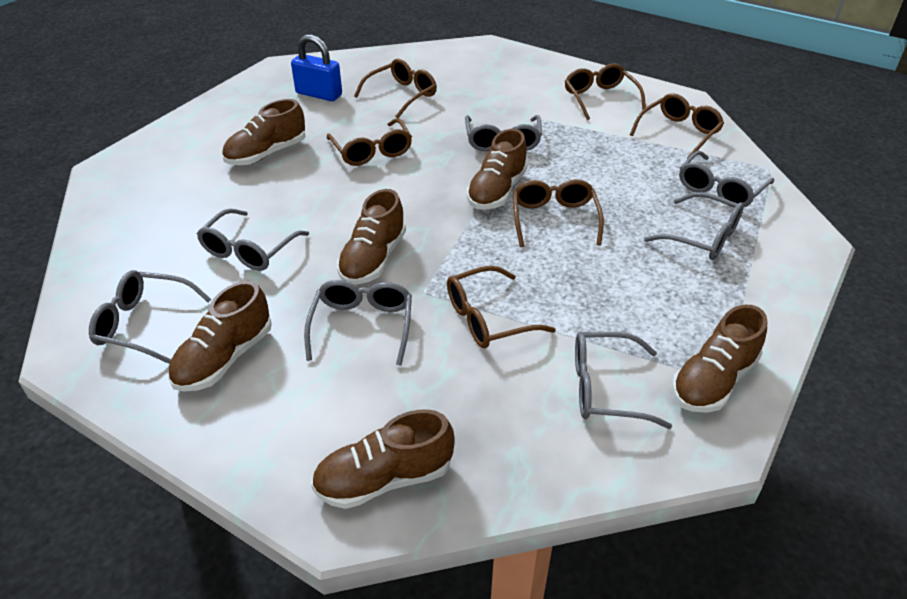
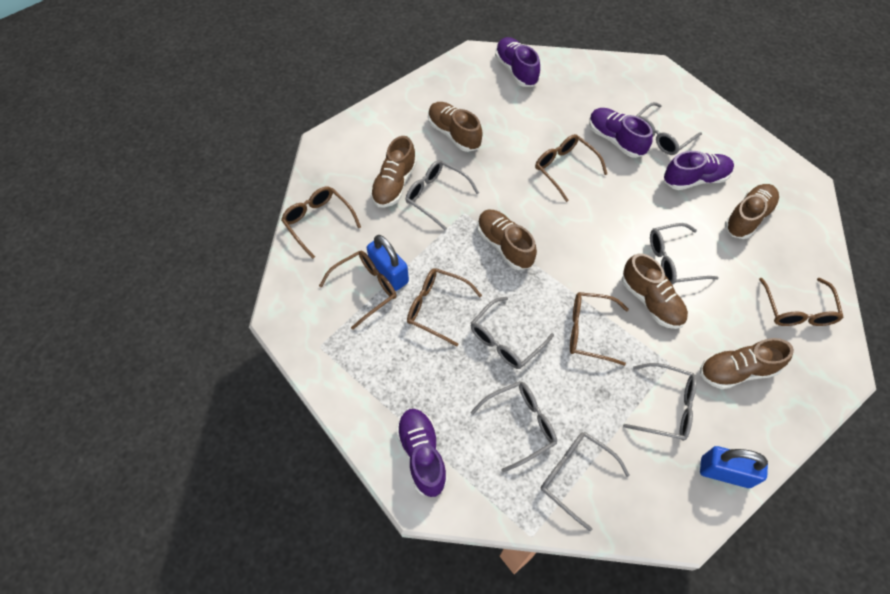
blue padlock: 1 -> 2
purple shoe: 0 -> 4

